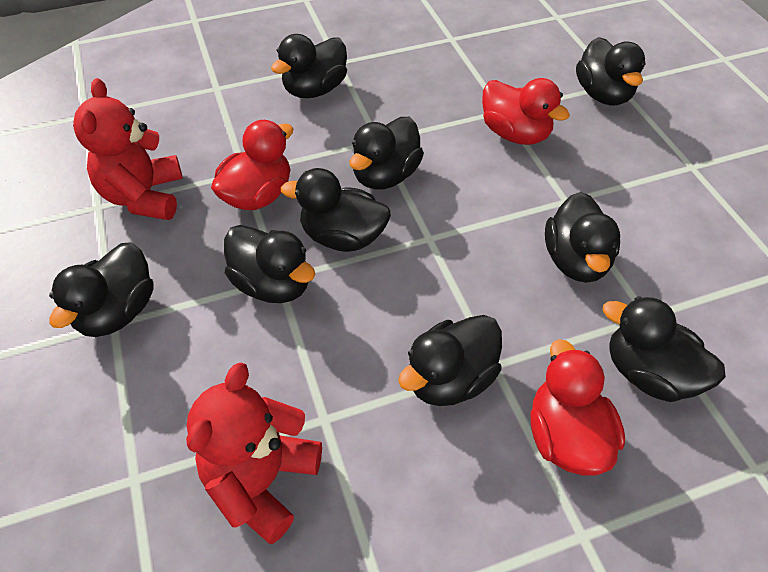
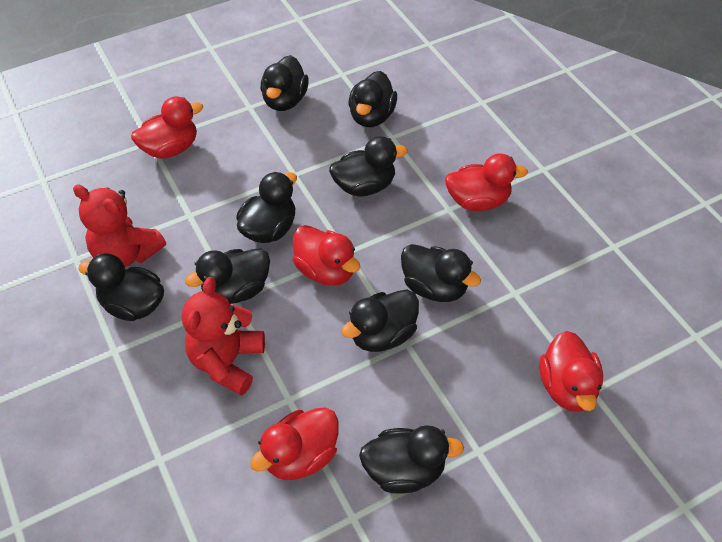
red duck: 3 -> 5

